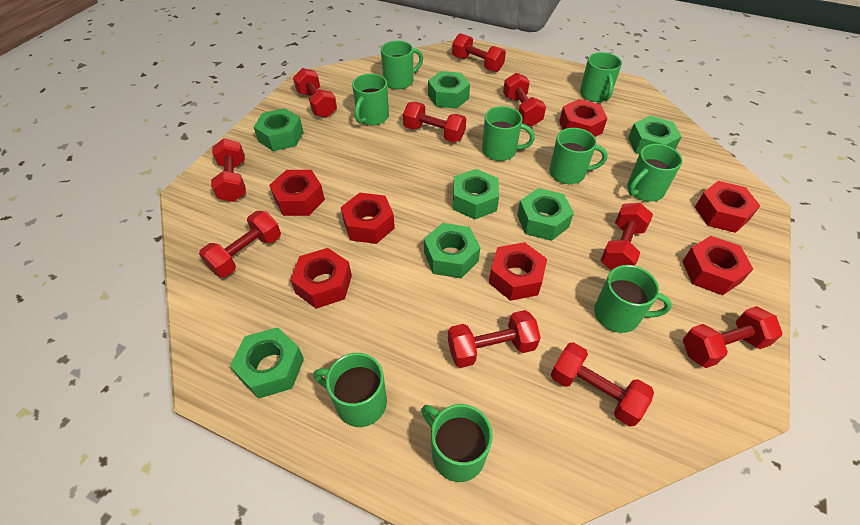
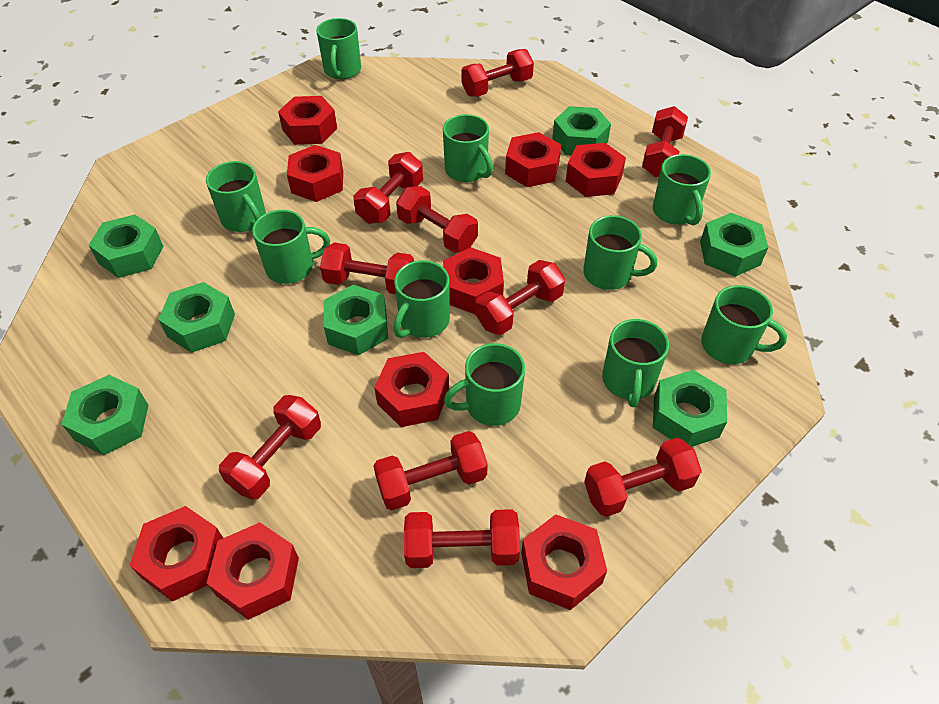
green mug: 9 -> 10
red nut: 7 -> 9

